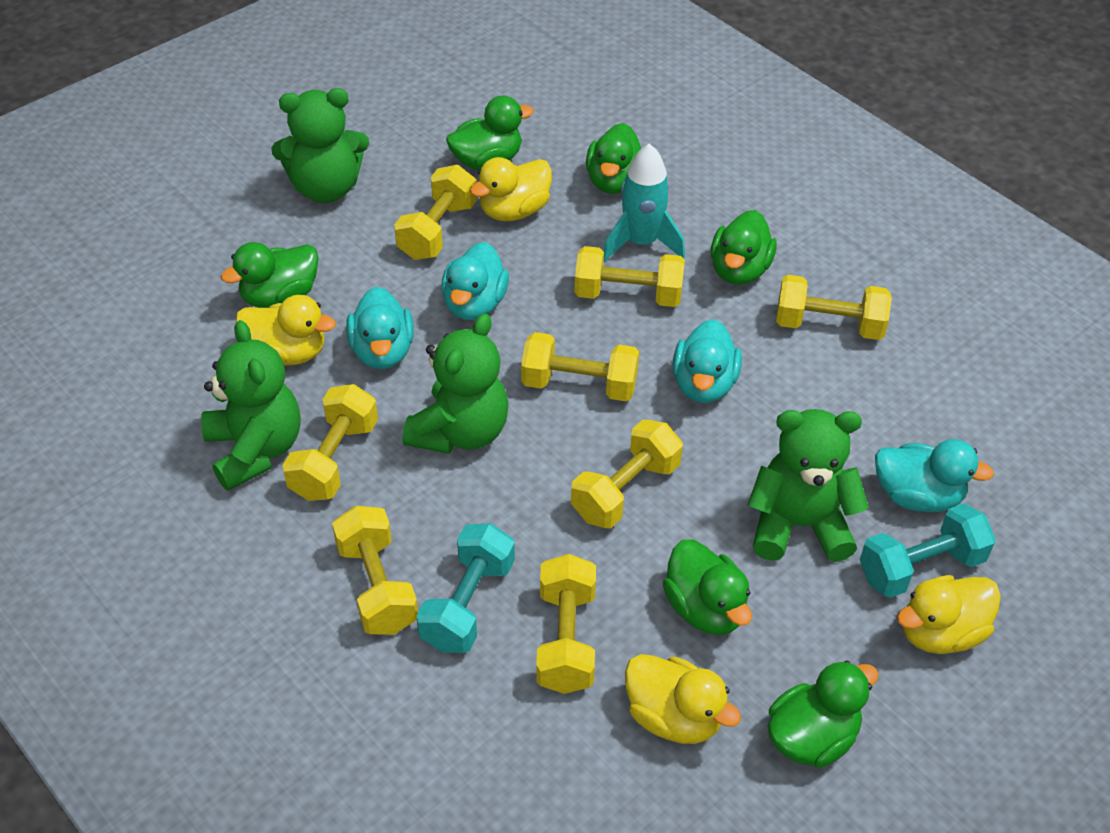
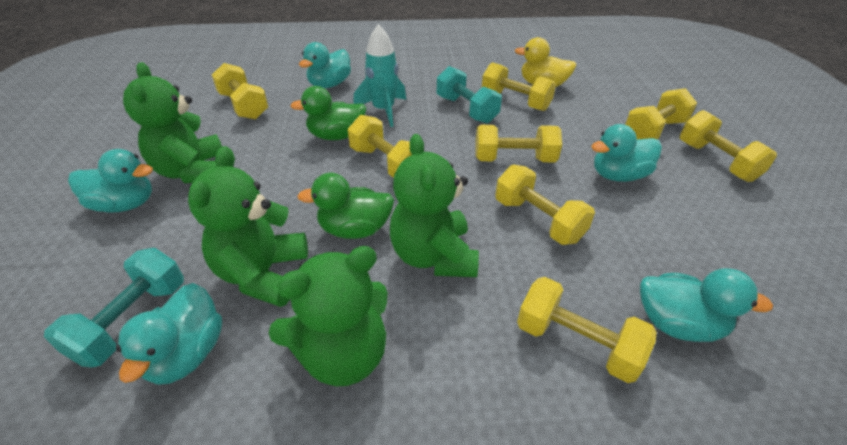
green duck: 6 -> 2
turquoise duck: 4 -> 5
yellow duck: 4 -> 1

